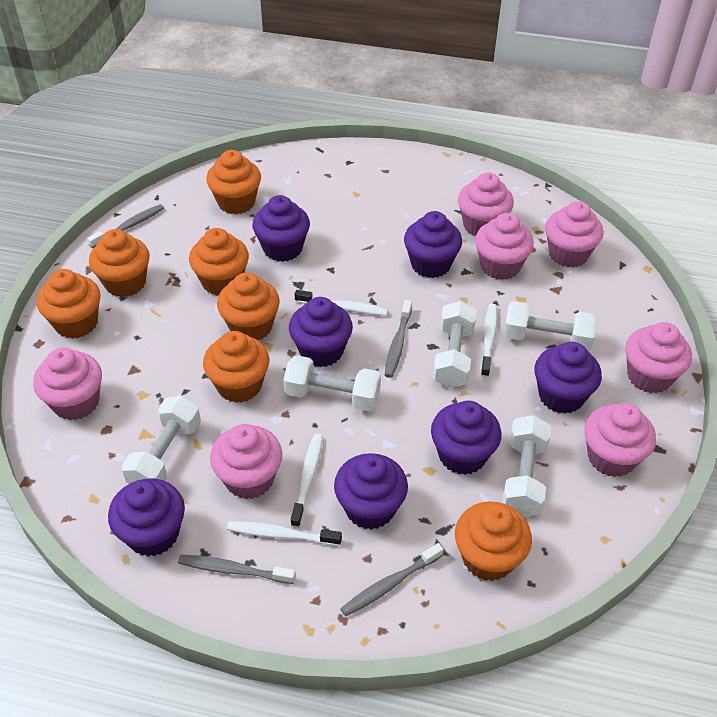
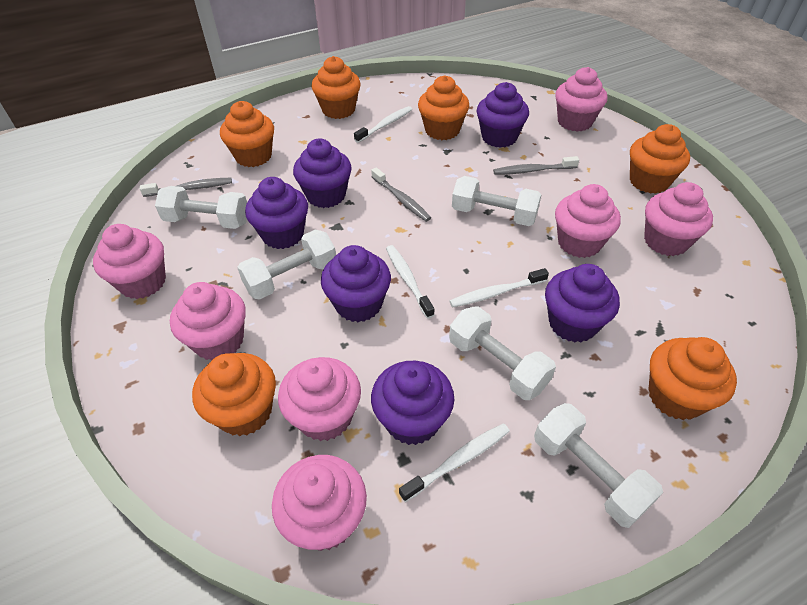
grey toothbrush: 4 -> 3
orange cupcake: 7 -> 6
purple cupcake: 7 -> 6

